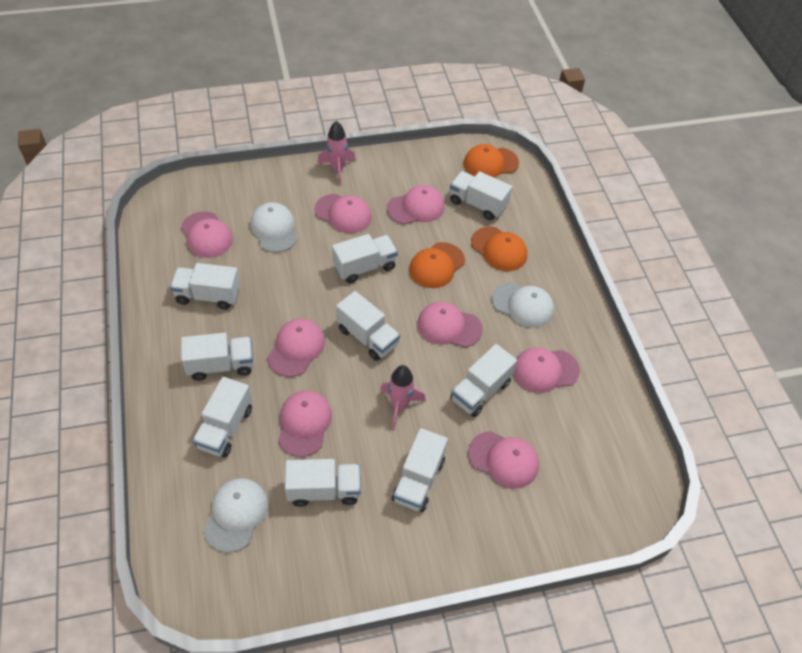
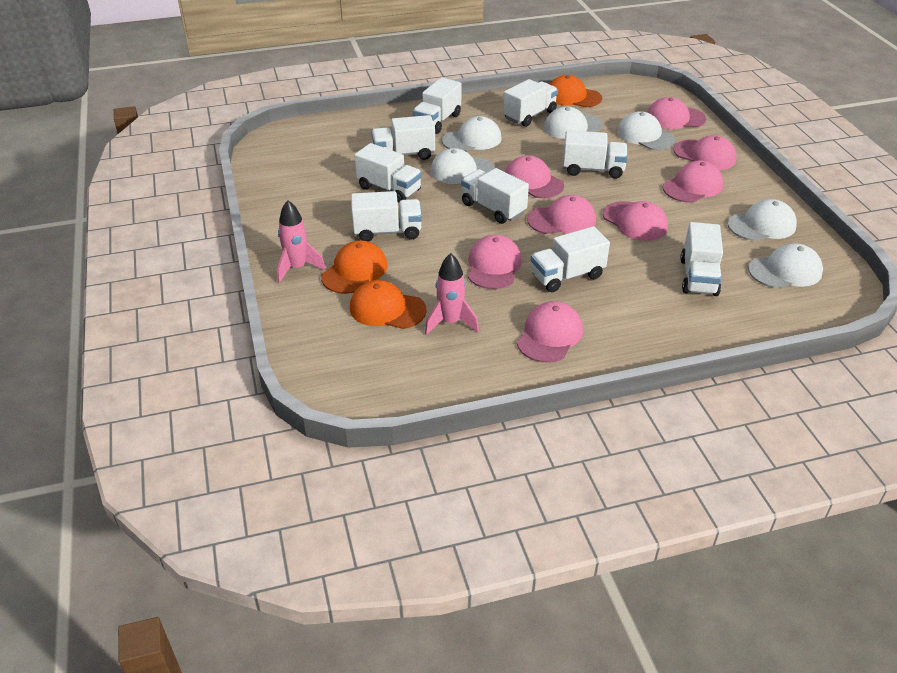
white cap: 3 -> 6

